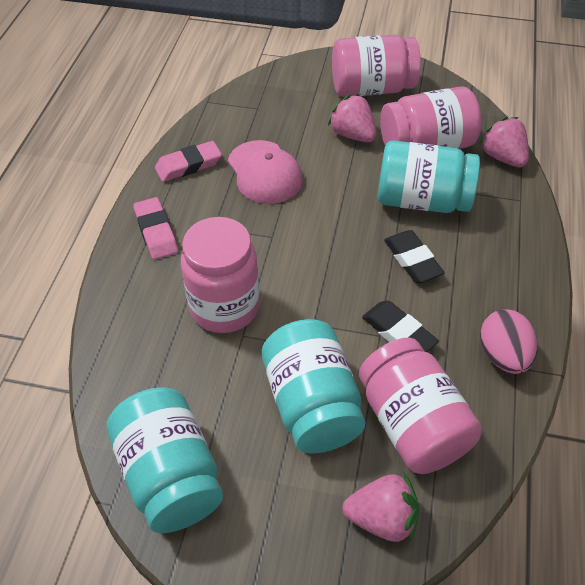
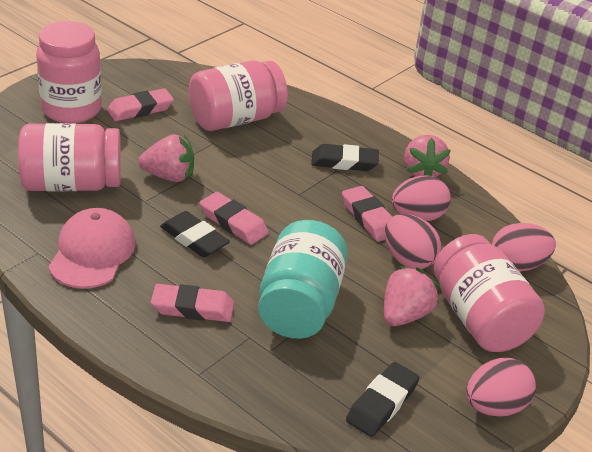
black eraser: 2 -> 3
pink egg: 1 -> 4
pink eraser: 2 -> 4
turquoise jar: 3 -> 1

